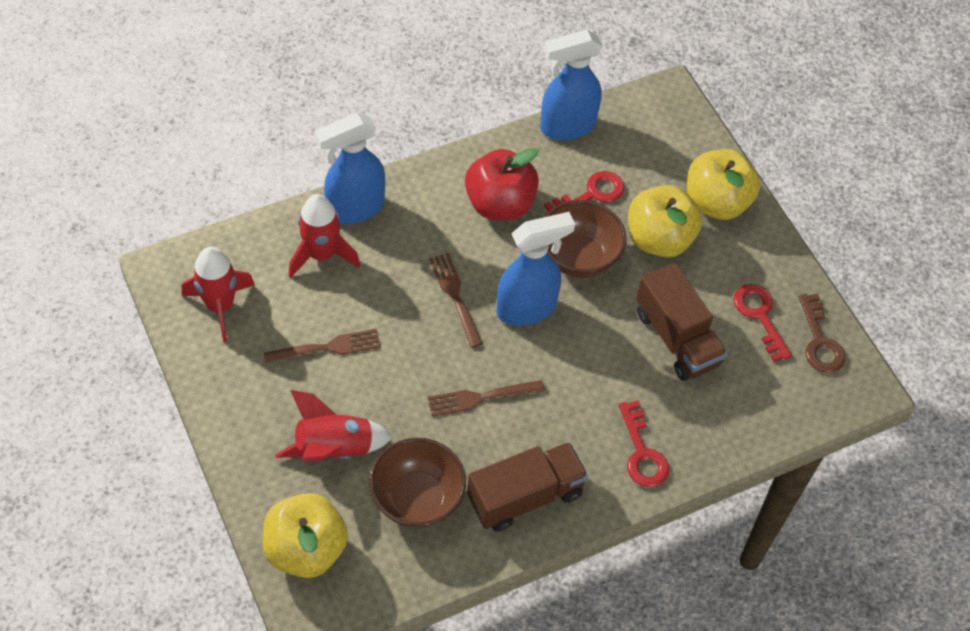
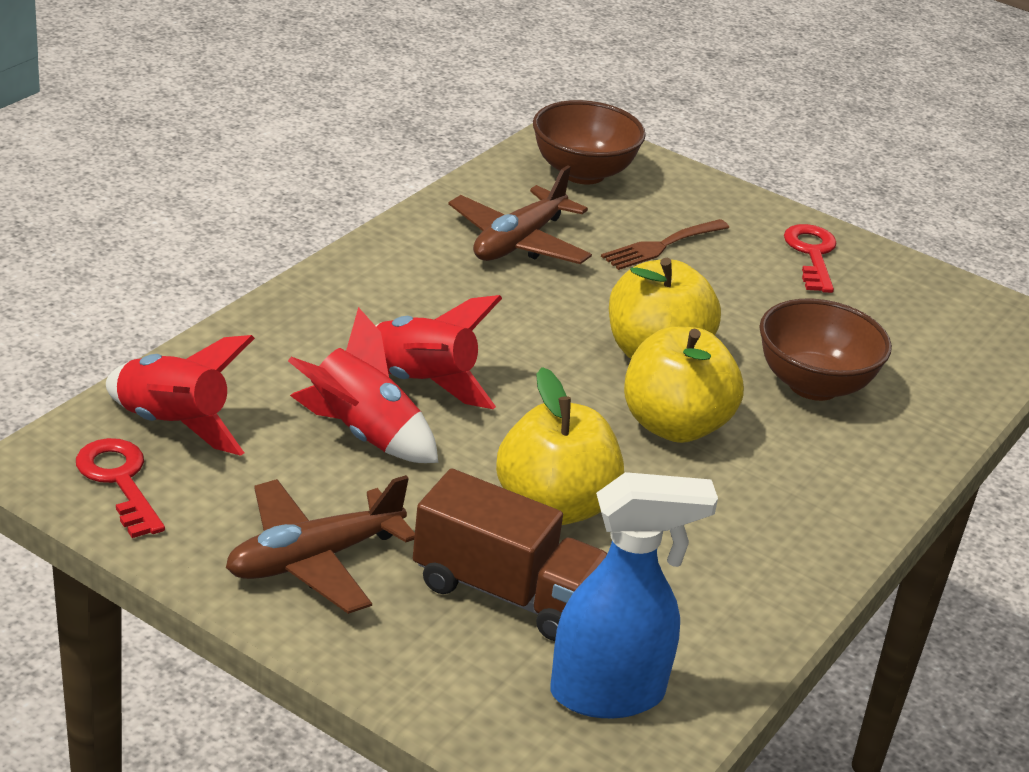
blue spray bottle: 3 -> 1
brown fork: 3 -> 1
brown key: 1 -> 0
brown plane: 0 -> 2
brown truck: 2 -> 1
red apple: 1 -> 0
red key: 3 -> 2

